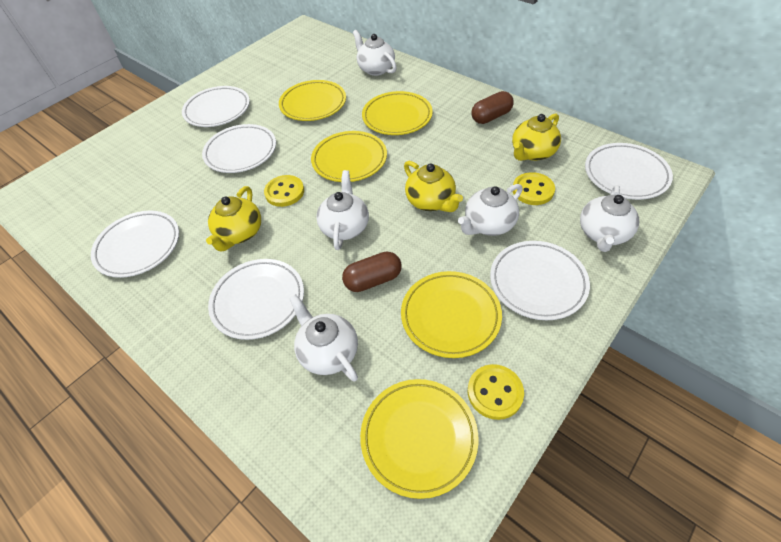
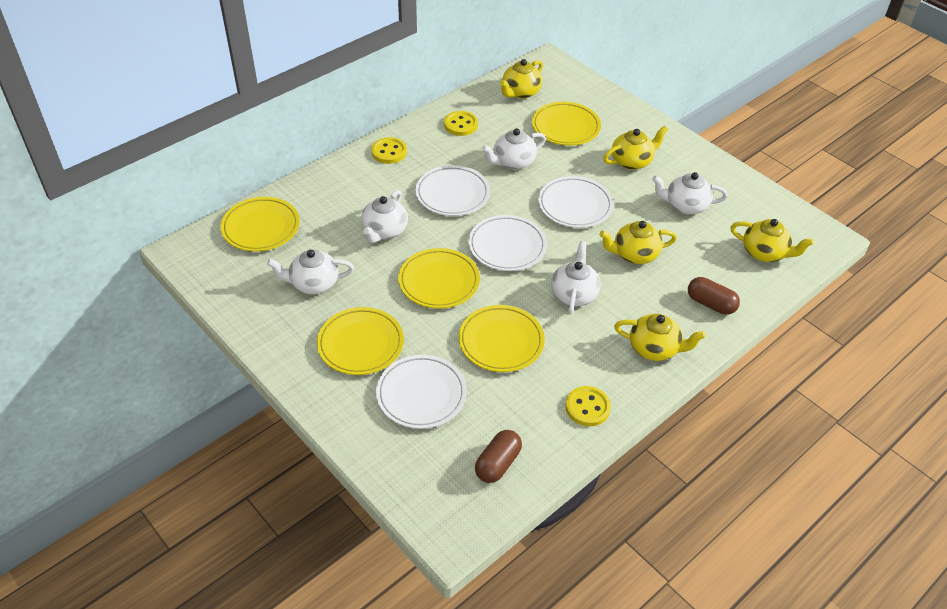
white plate: 6 -> 4
yellow teapot: 3 -> 5

